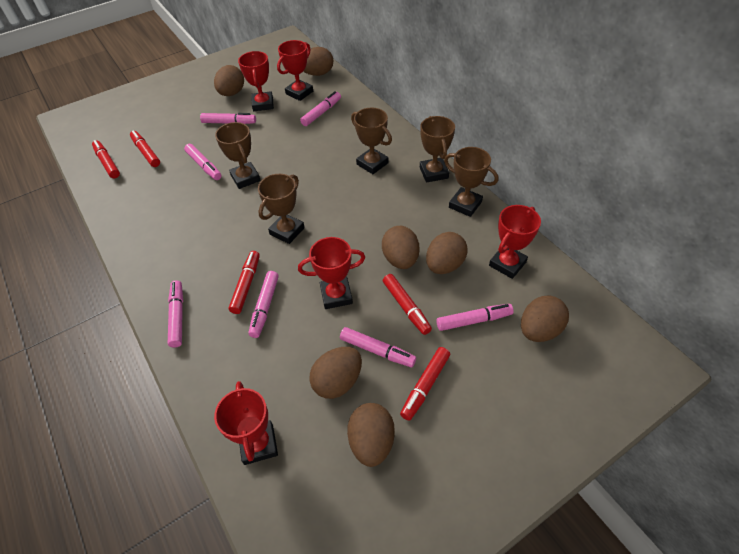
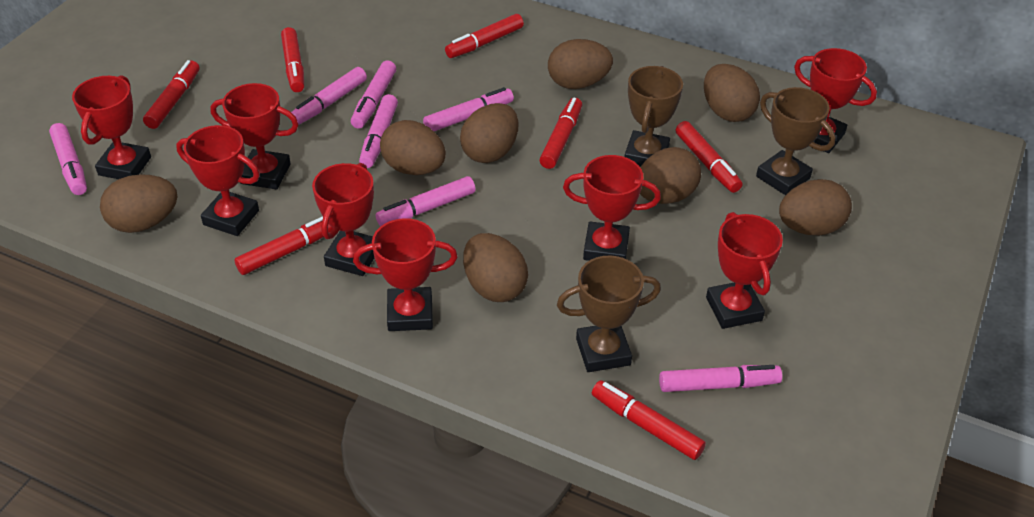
brown egg: 7 -> 8
brown trophy: 5 -> 3
red marker: 5 -> 7
red trophy: 5 -> 8

